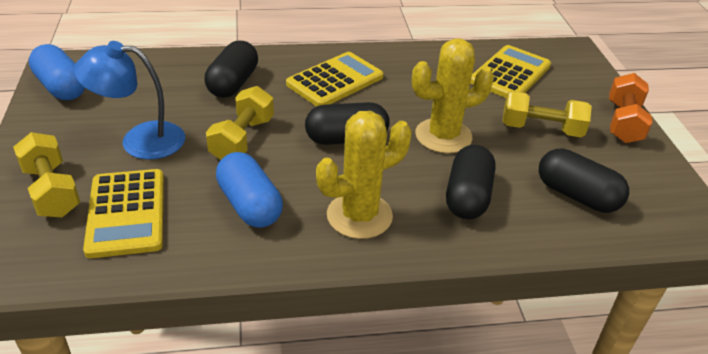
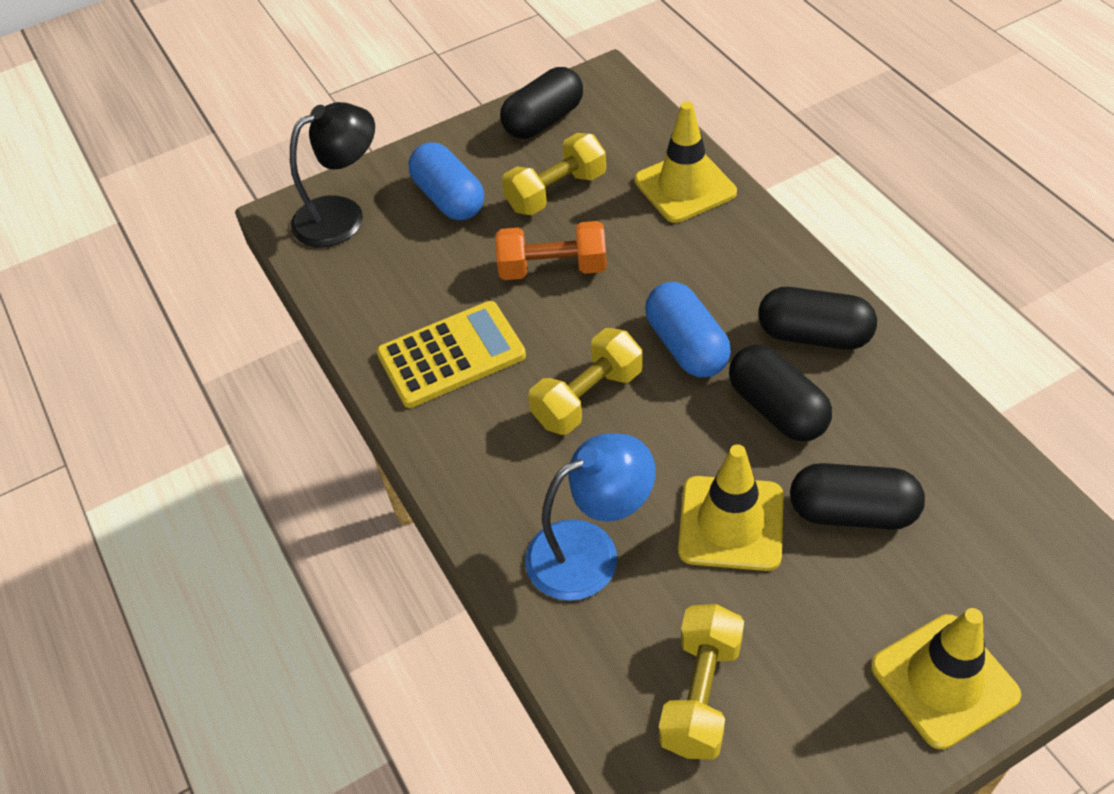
black lamp: 0 -> 1
yellow cactus: 2 -> 0
yellow calculator: 3 -> 1
yellow traffic cone: 0 -> 3

